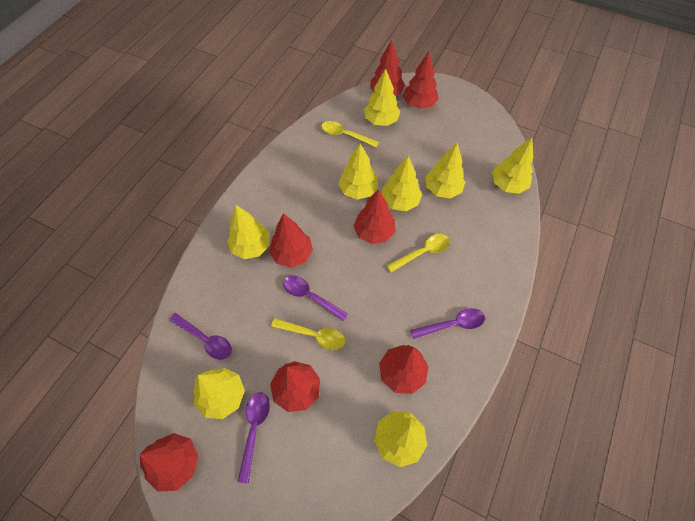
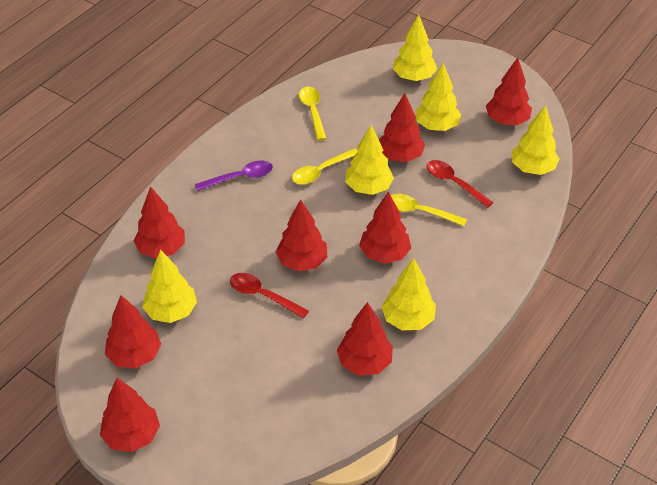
purple spoon: 4 -> 1
red spoon: 0 -> 2
red tree: 7 -> 8
yellow tree: 8 -> 6

